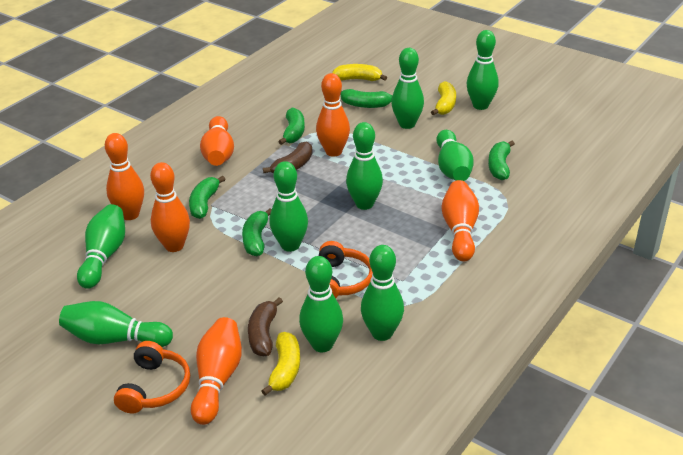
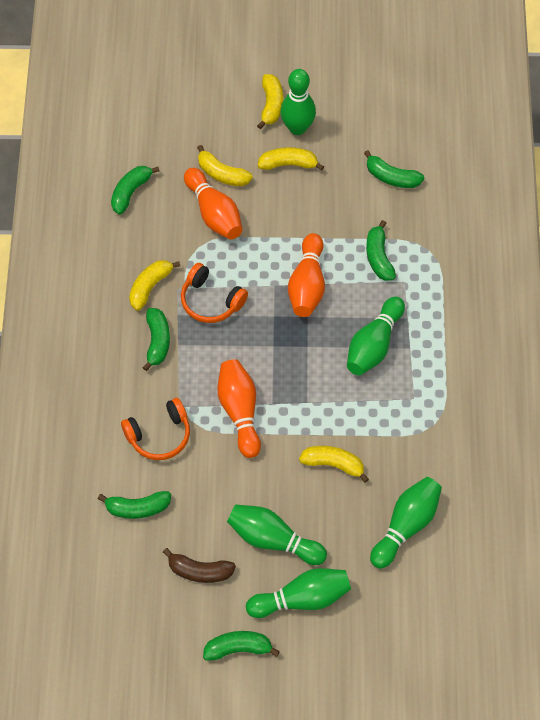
brown banana: 2 -> 1
green banana: 5 -> 6
green bowling pin: 9 -> 5
orange bowling pin: 6 -> 3
yellow banana: 3 -> 5

